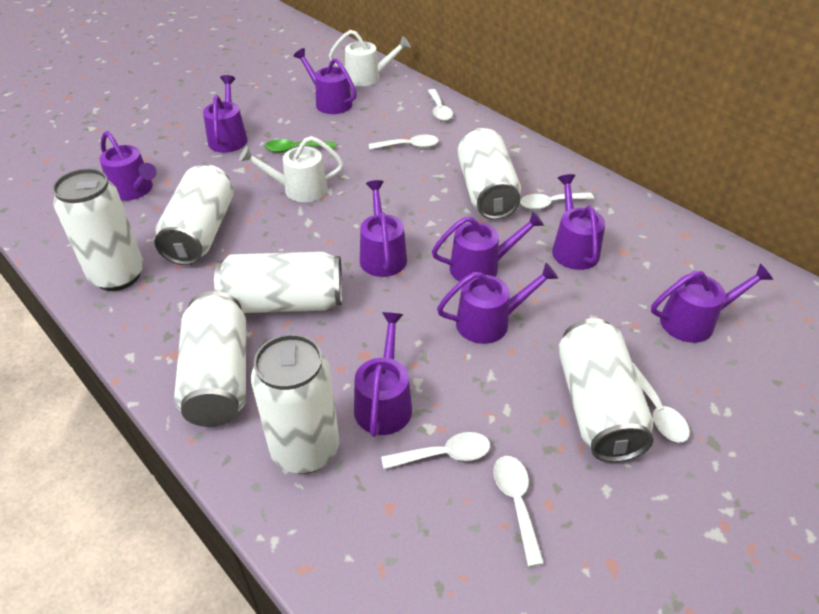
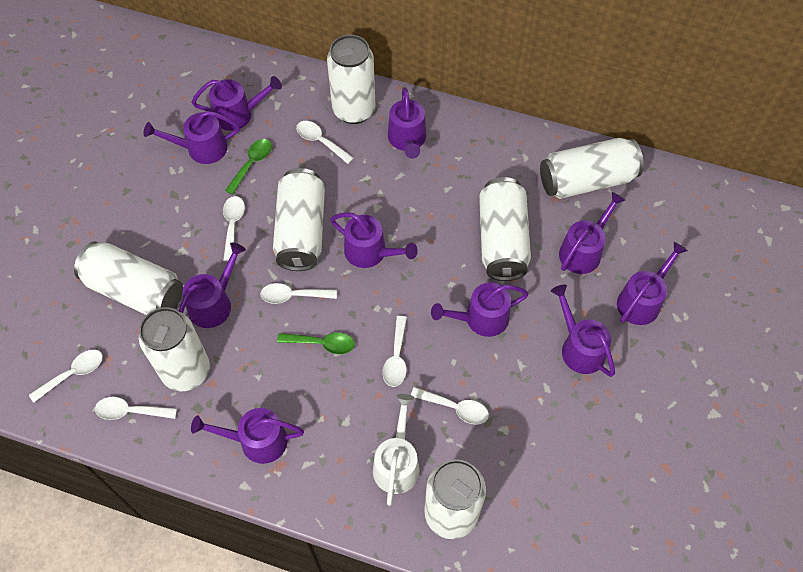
green spoon: 1 -> 2
purple watering can: 9 -> 10
white spoon: 6 -> 7
white watering can: 2 -> 1

